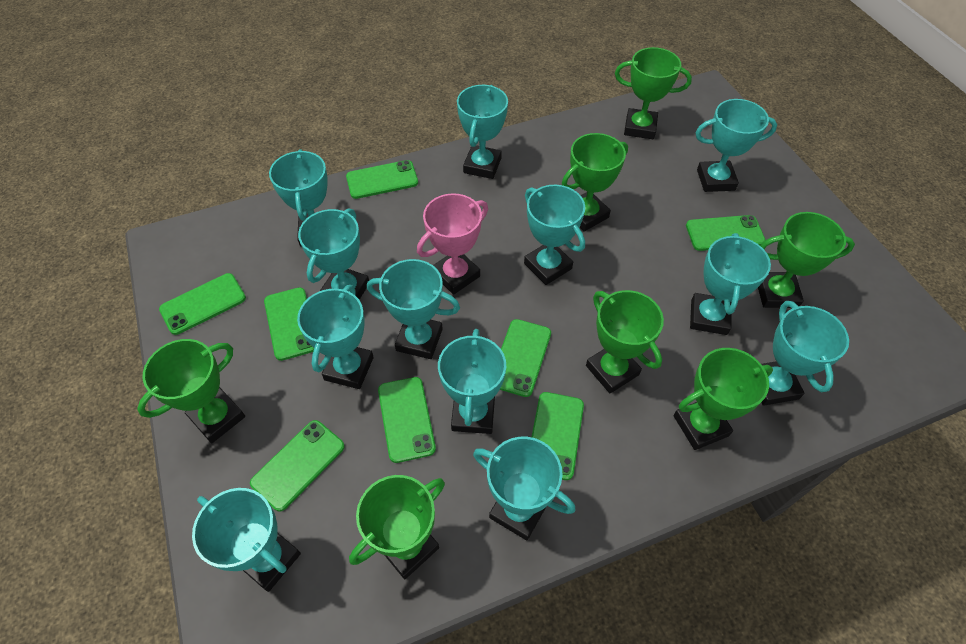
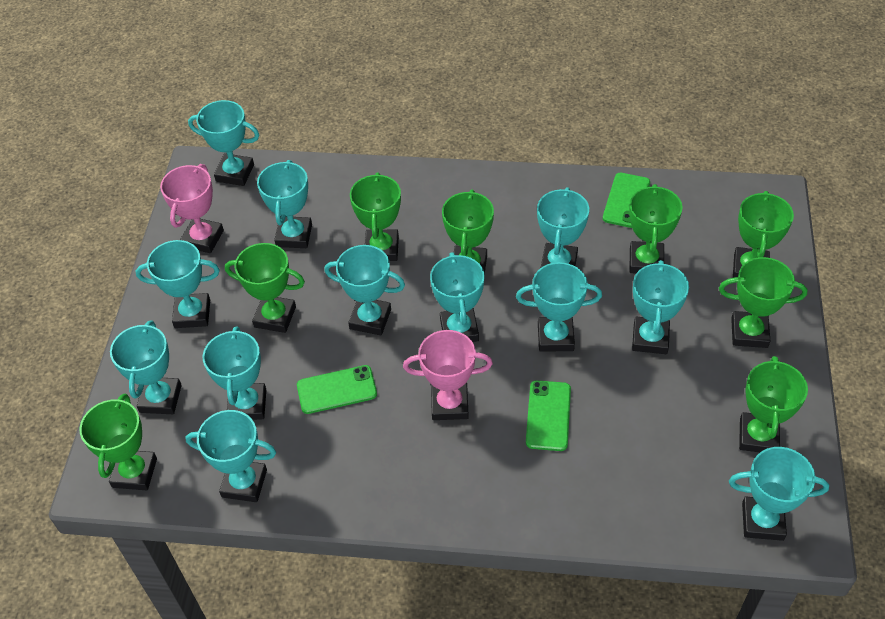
green phone: 8 -> 3
green trophy: 7 -> 8
pink trophy: 1 -> 2

